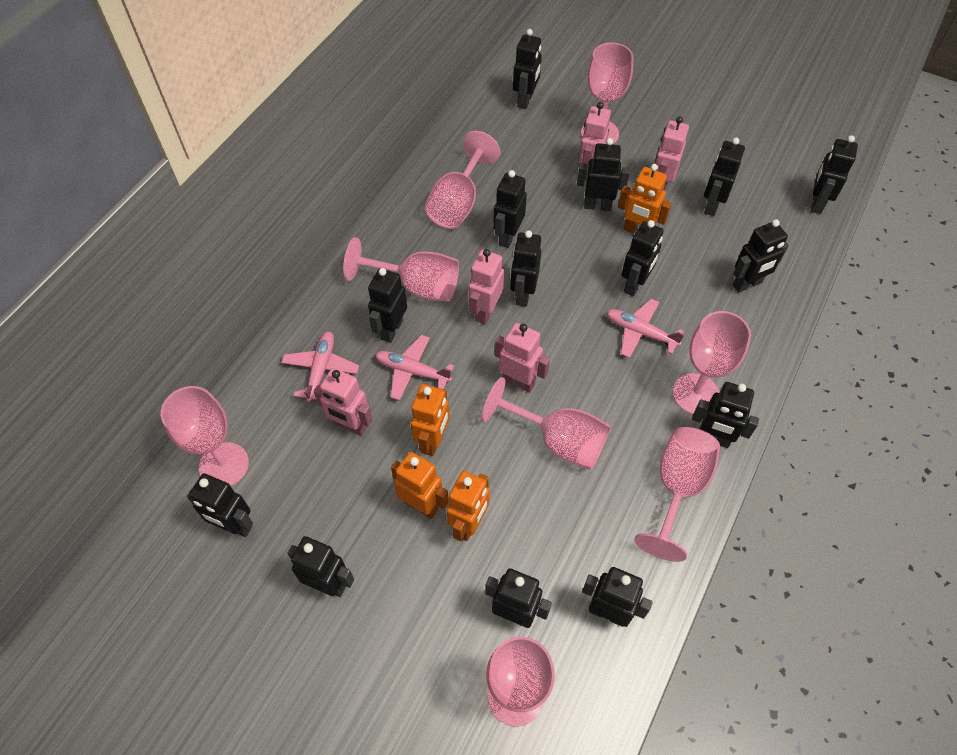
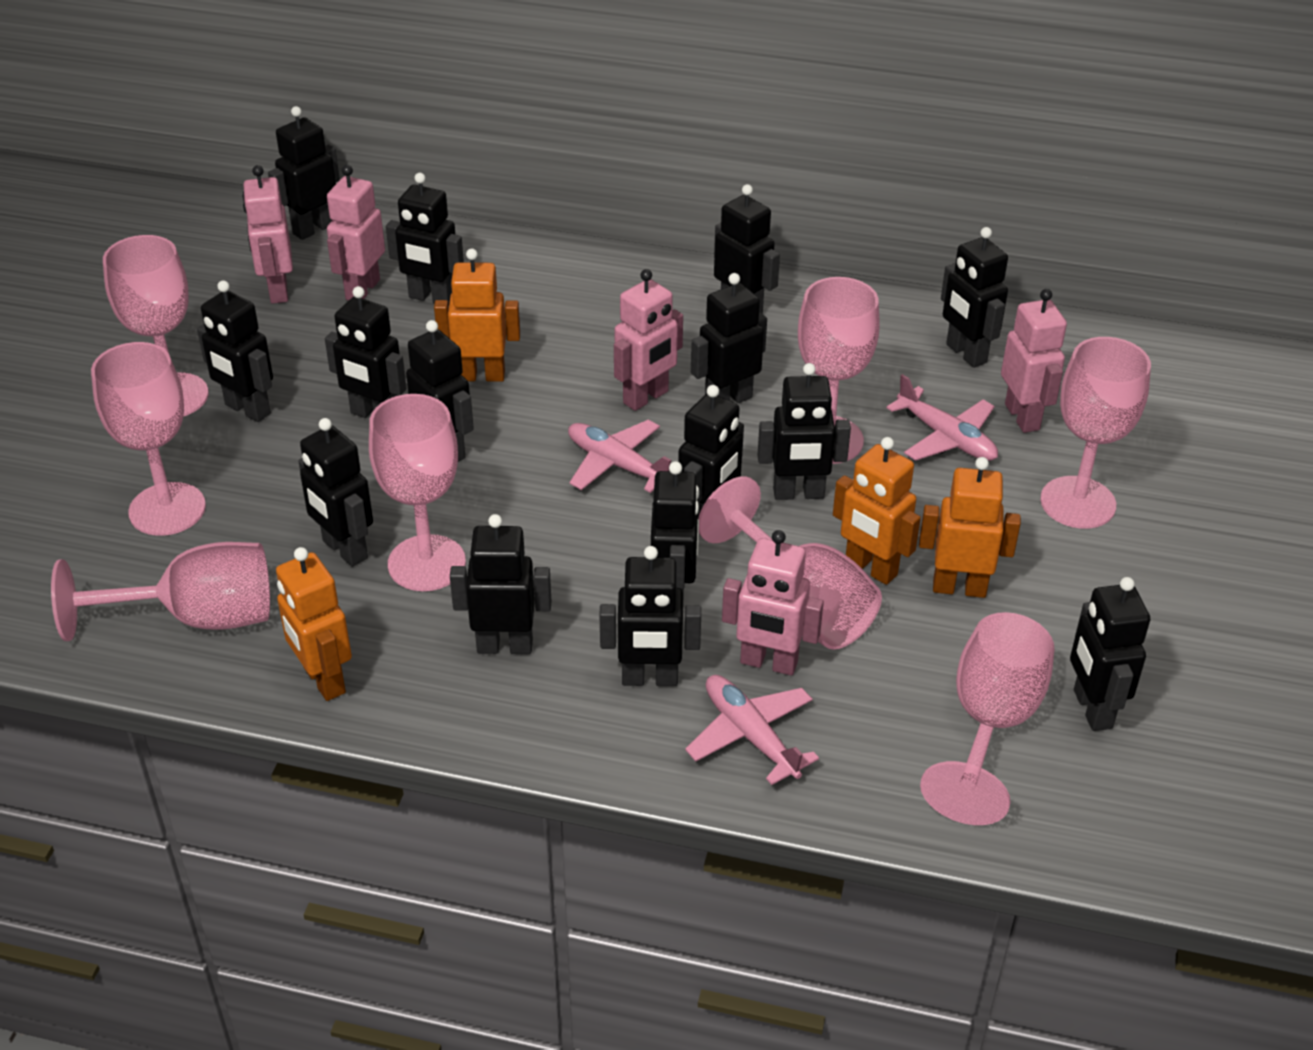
black robot: 14 -> 15

